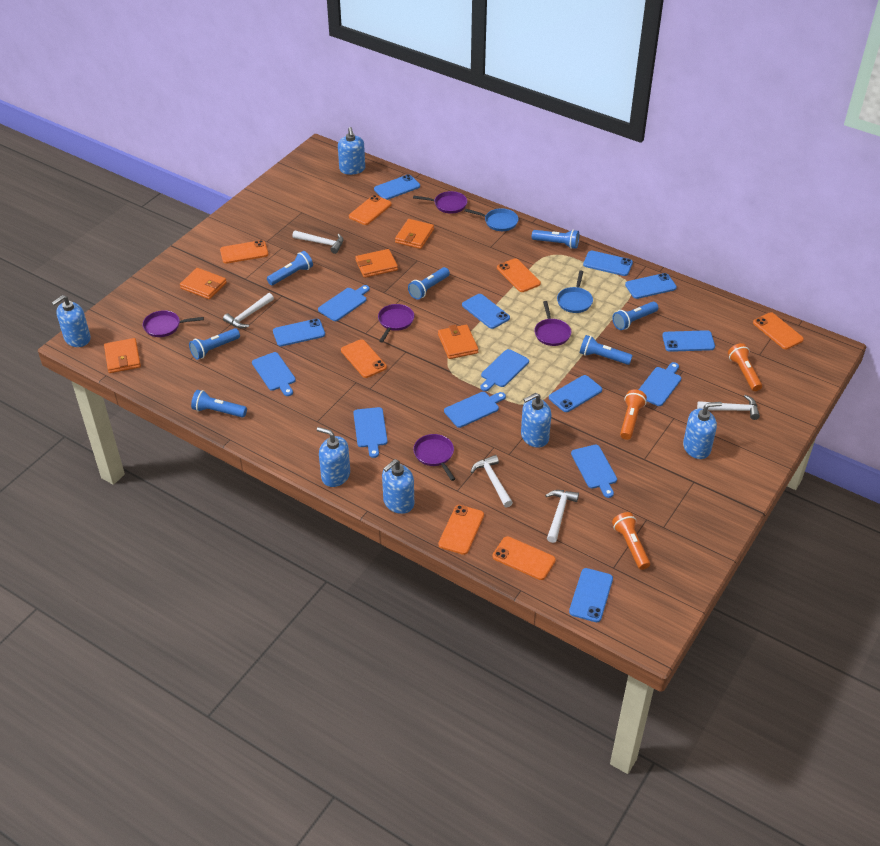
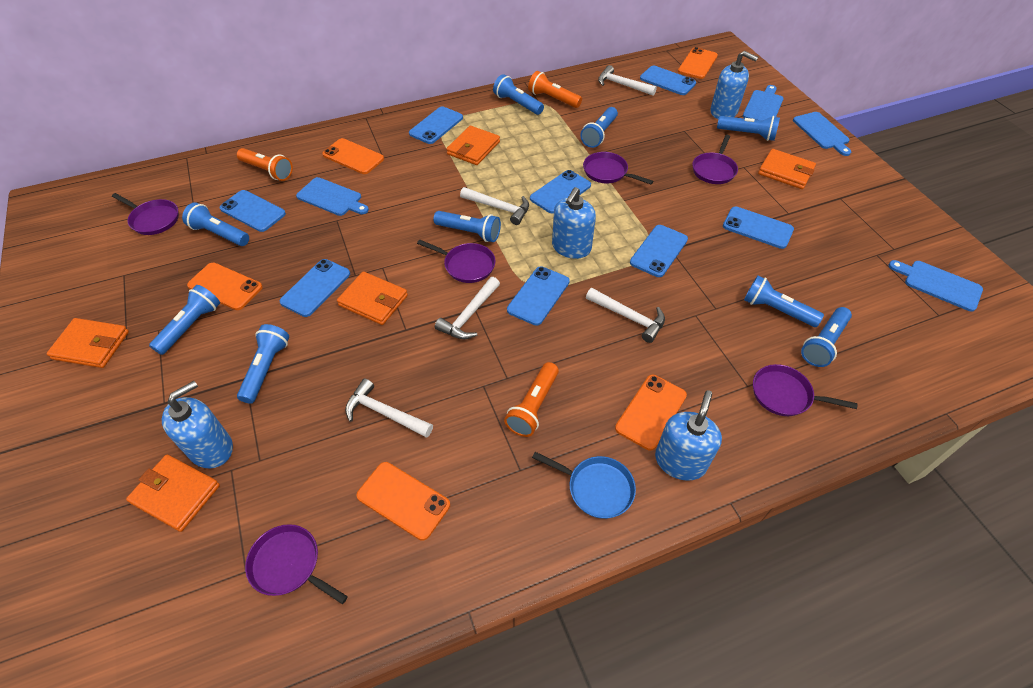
blue cutting board: 7 -> 4
blue flashlight: 7 -> 9
blue pan: 2 -> 1
blue soap dispenser: 6 -> 4
orange phone: 7 -> 5
purple pan: 5 -> 6

